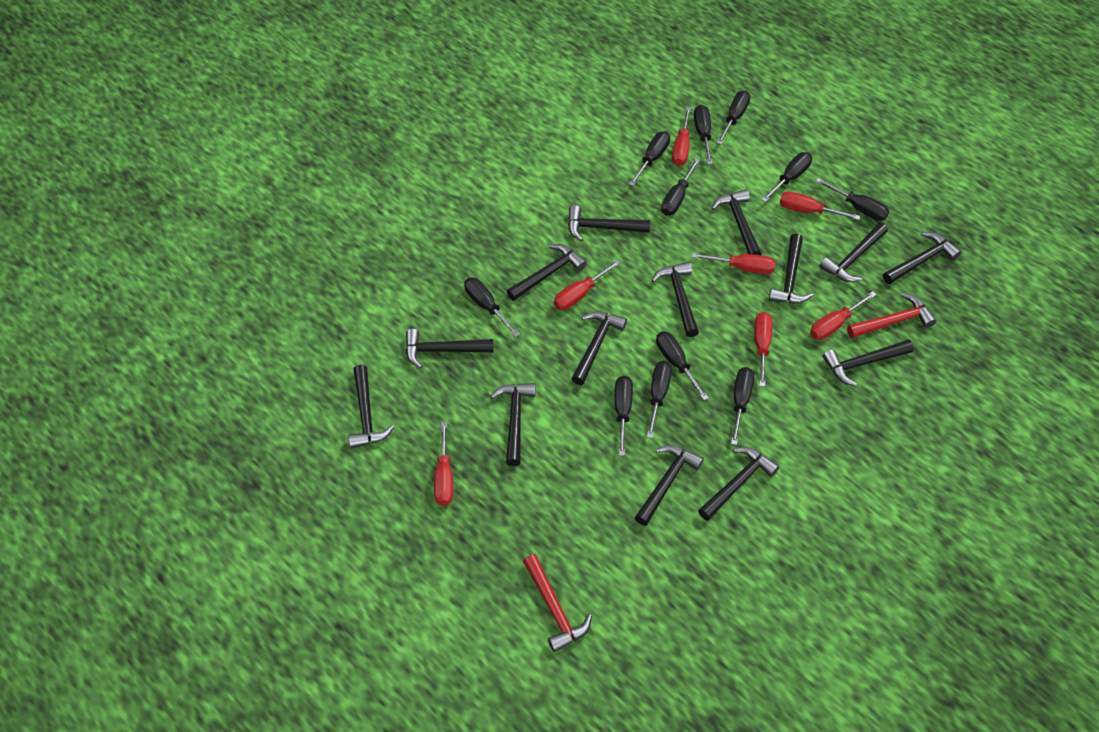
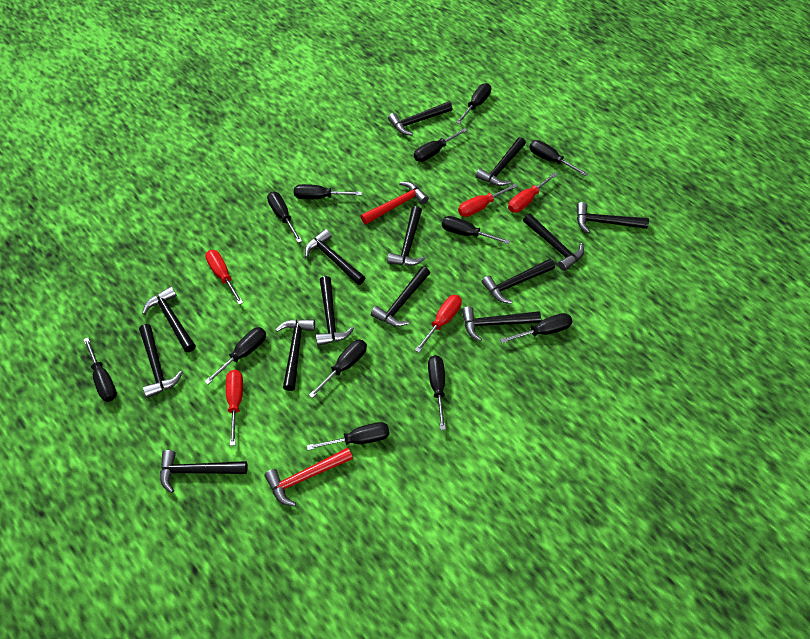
black screwdriver: 11 -> 12
red screwdriver: 7 -> 5

